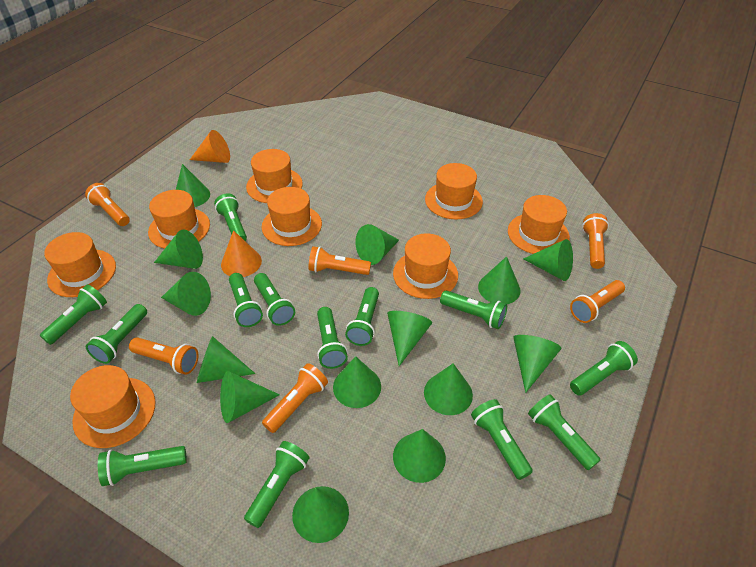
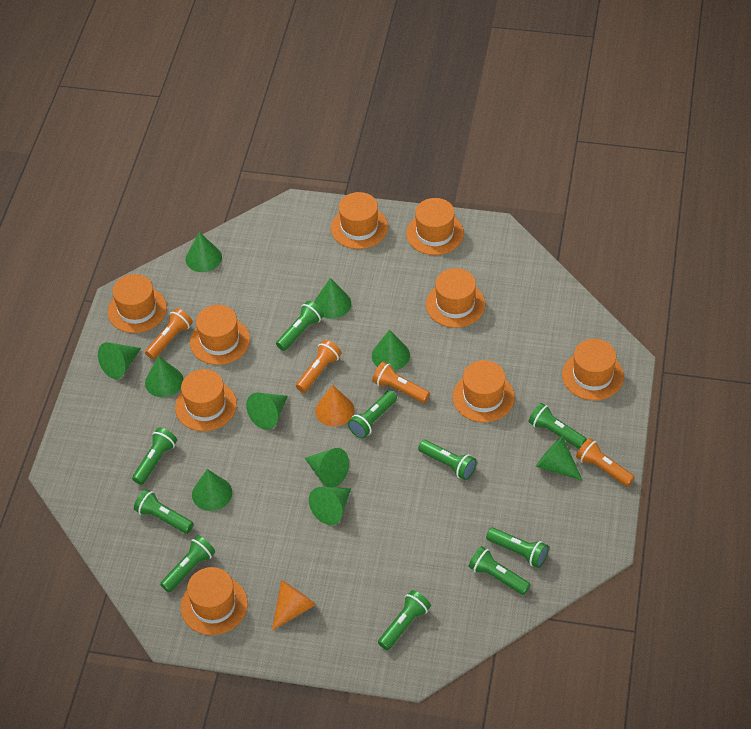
green cone: 14 -> 10
green flashlight: 13 -> 10
orange flashlight: 6 -> 4
orange hat: 8 -> 9

